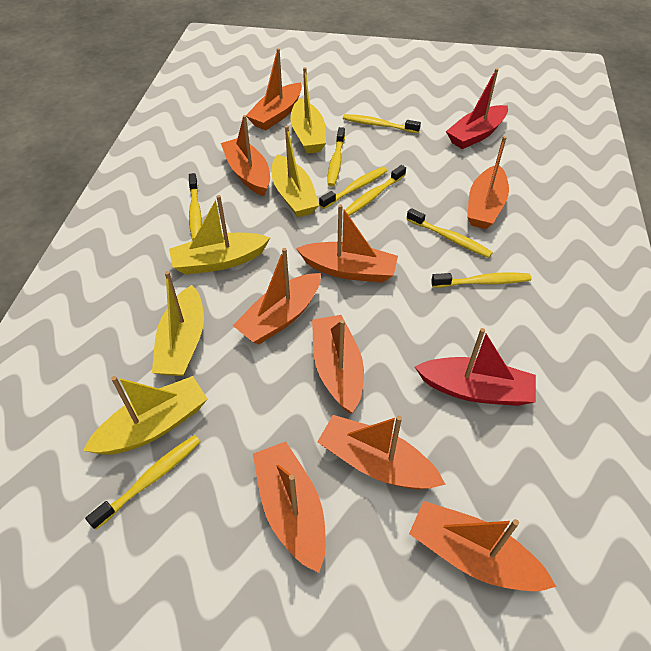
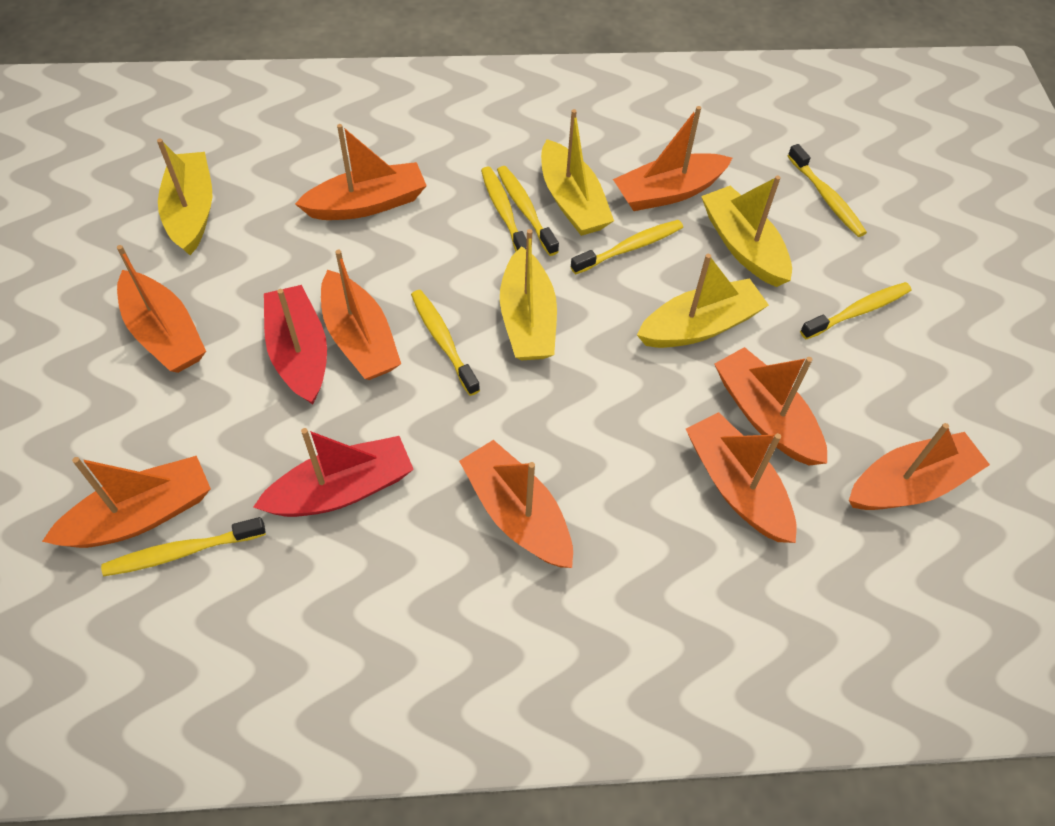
yellow toothbrush: 8 -> 7

